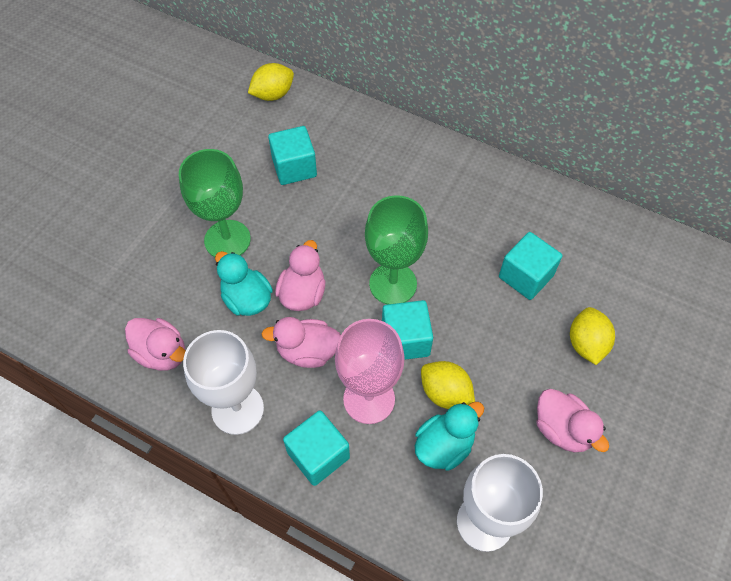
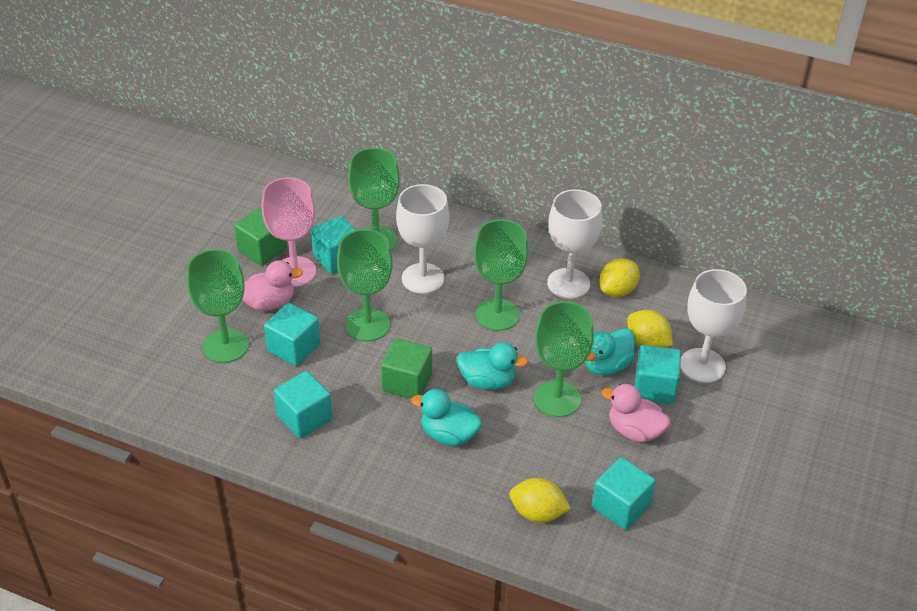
green cube: 0 -> 2
green goblet: 2 -> 5
pink duck: 4 -> 2
turquoise cube: 4 -> 5
turquoise duck: 2 -> 3
white goblet: 2 -> 3

